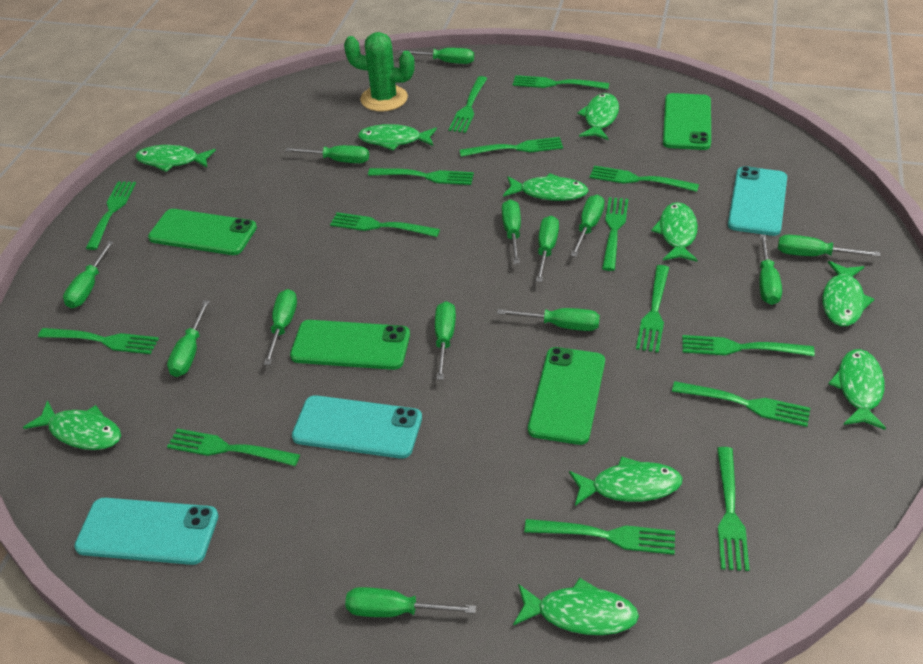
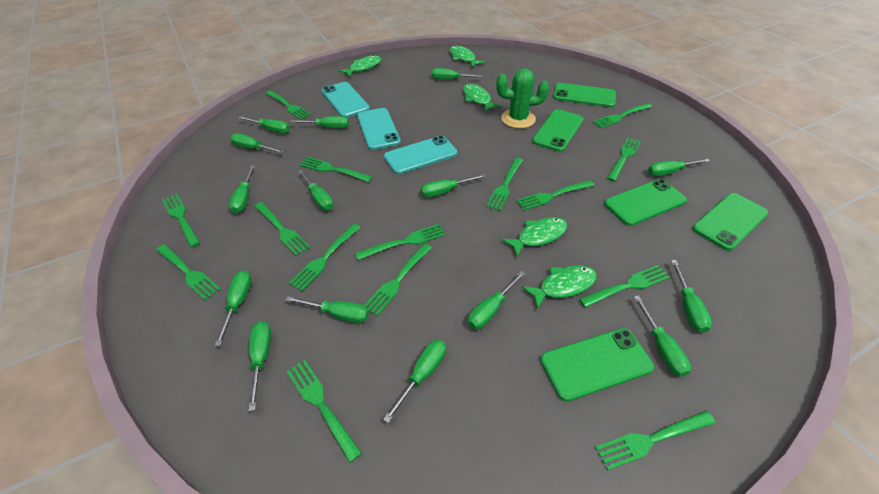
green fish: 10 -> 5
green phone: 4 -> 5
green screwdriver: 13 -> 15

